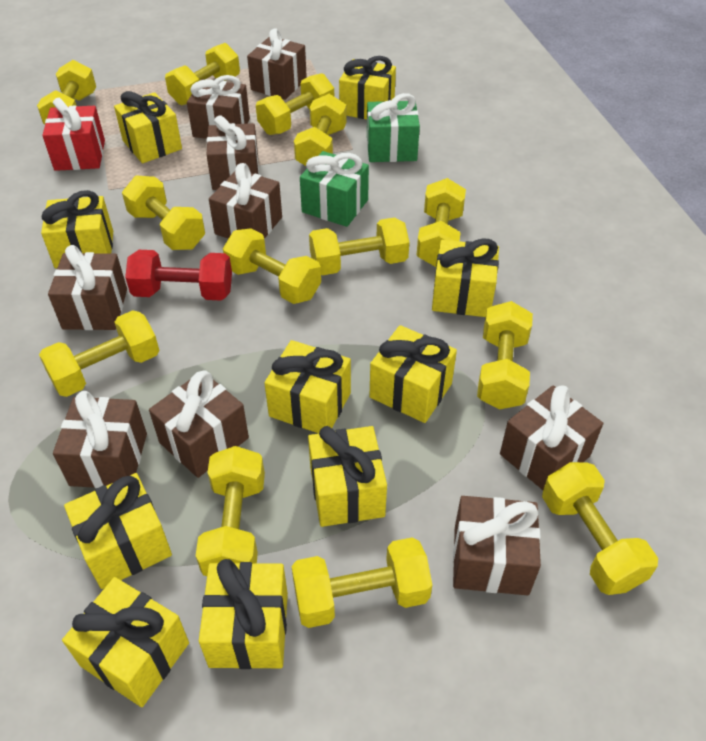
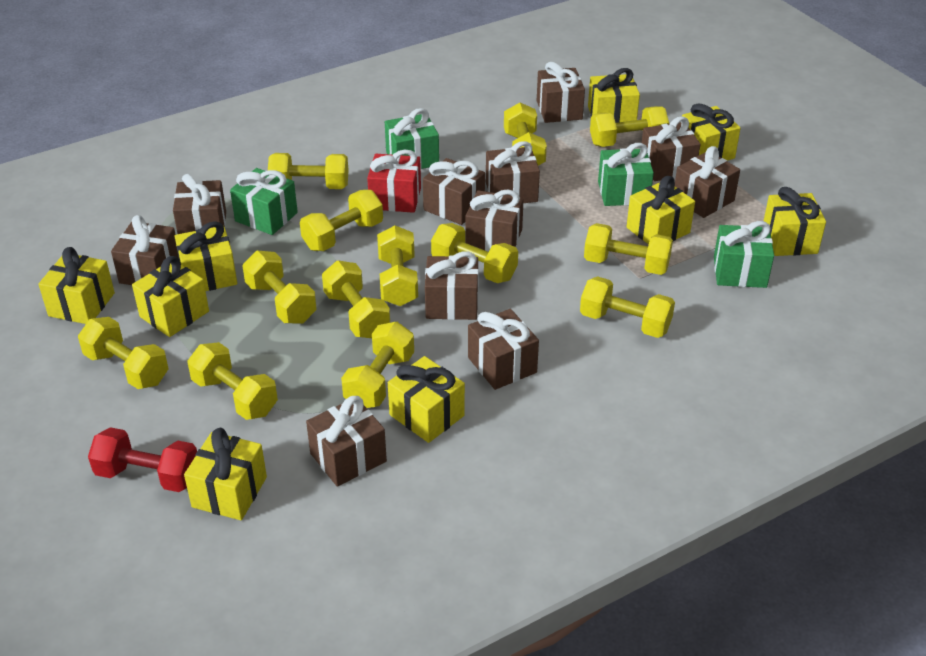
brown gift: 9 -> 11
green gift: 2 -> 4
yellow gift: 10 -> 9

